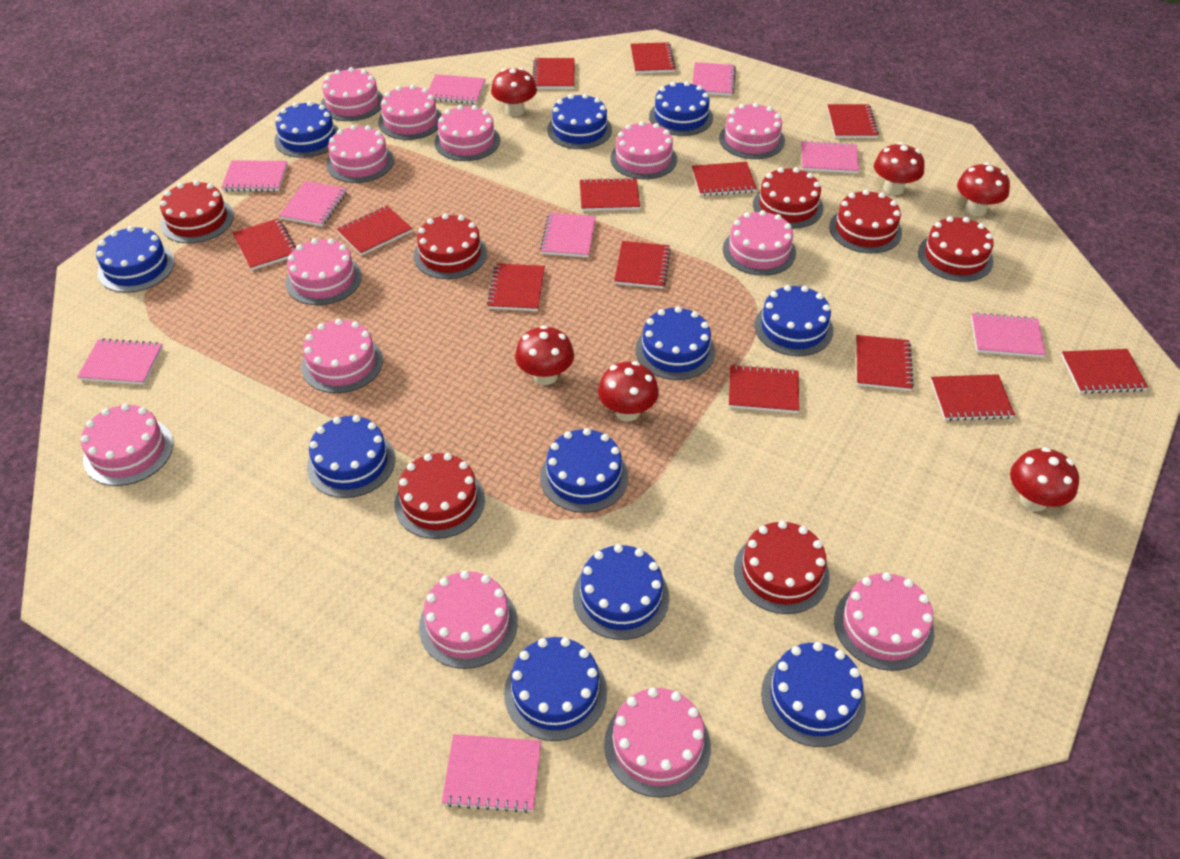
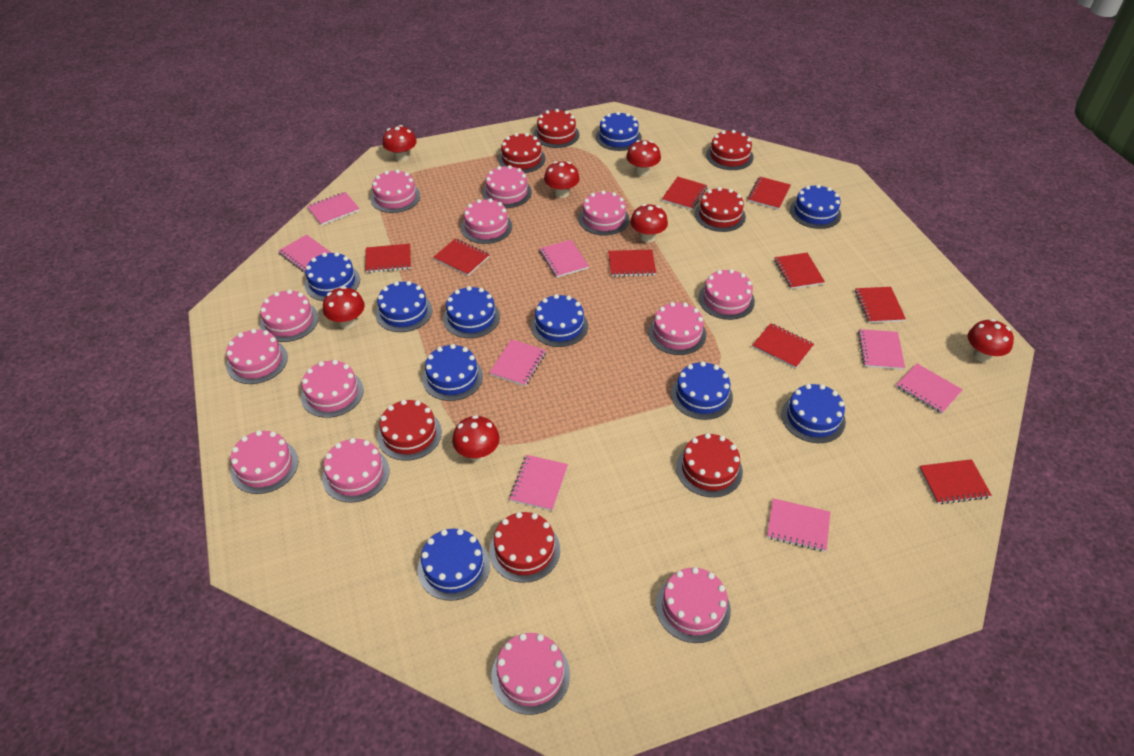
blue cake: 11 -> 10
pink notebook: 9 -> 8
red mushroom: 6 -> 7
red notebook: 13 -> 9

